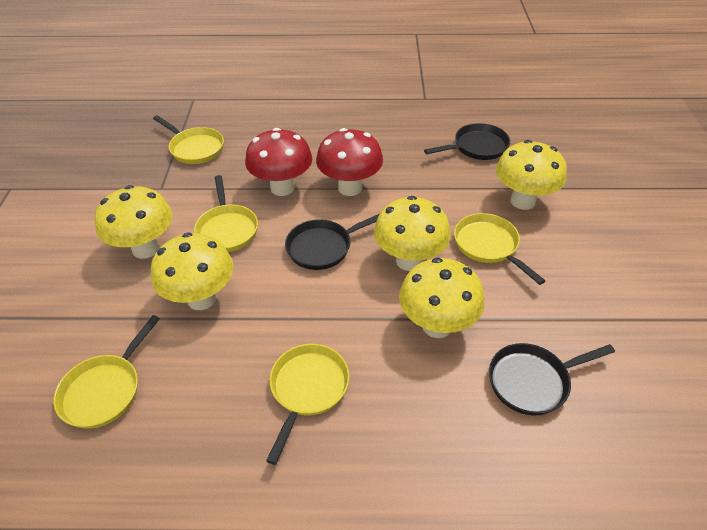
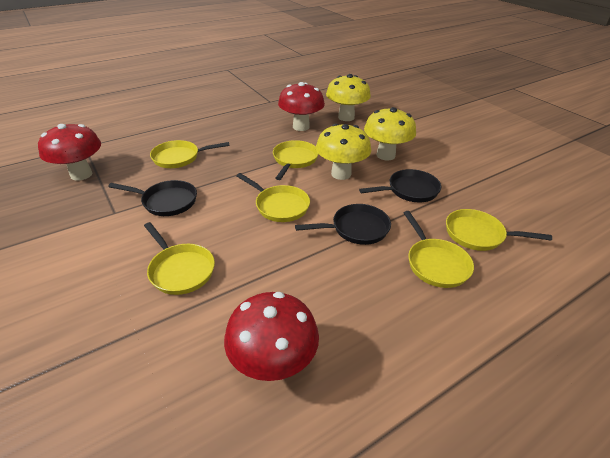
red mushroom: 2 -> 3
yellow mushroom: 5 -> 3
yellow pan: 5 -> 6

